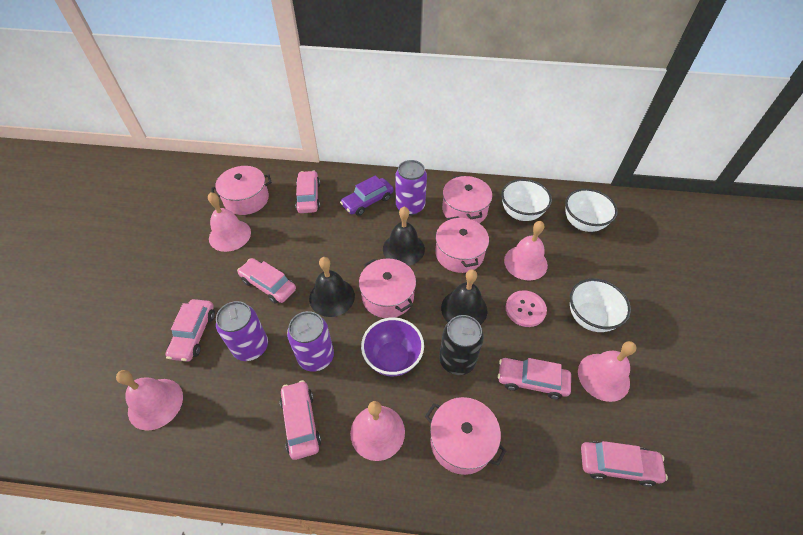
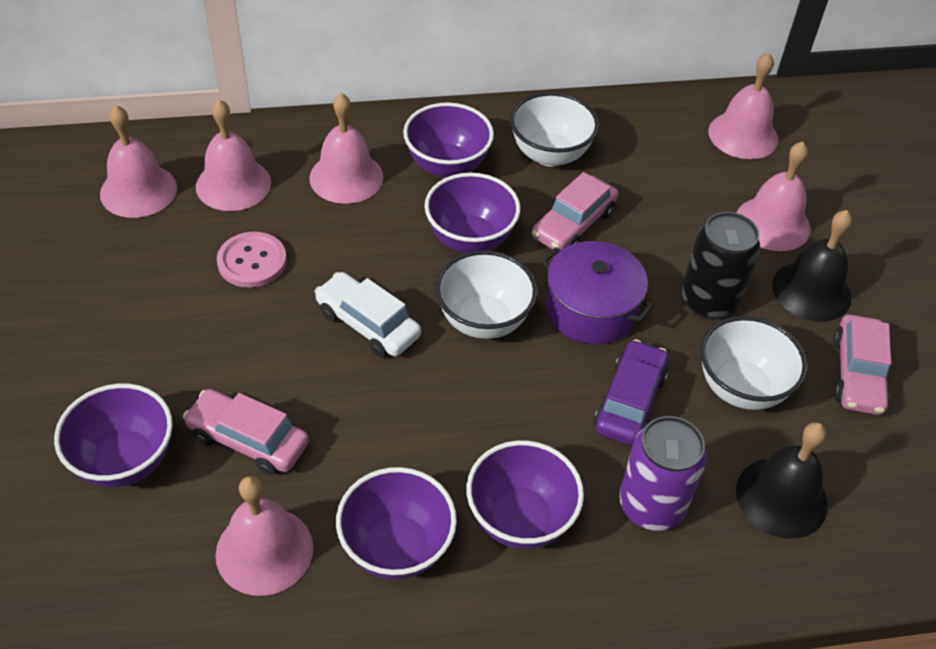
black bell: 3 -> 2
pink bell: 5 -> 6
pink car: 6 -> 3
pink pot: 5 -> 0
purple bowl: 1 -> 5
purple can: 3 -> 1
purple pot: 0 -> 1
white car: 0 -> 1

